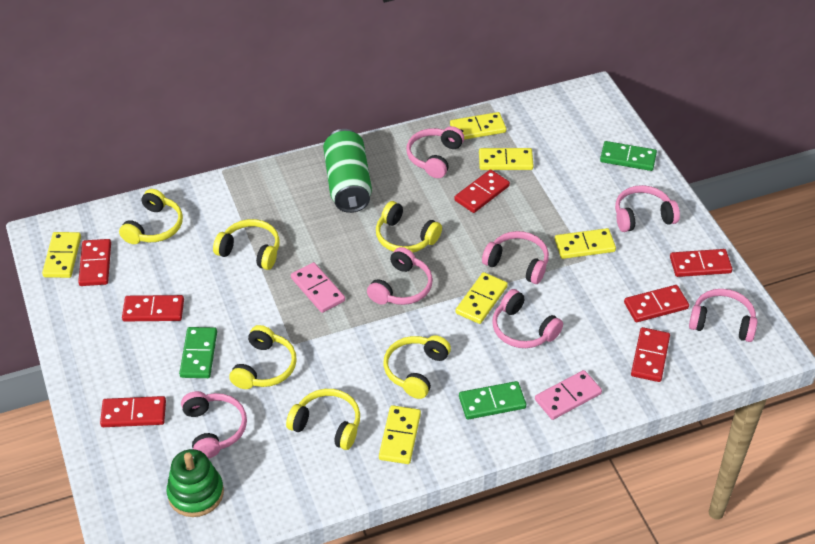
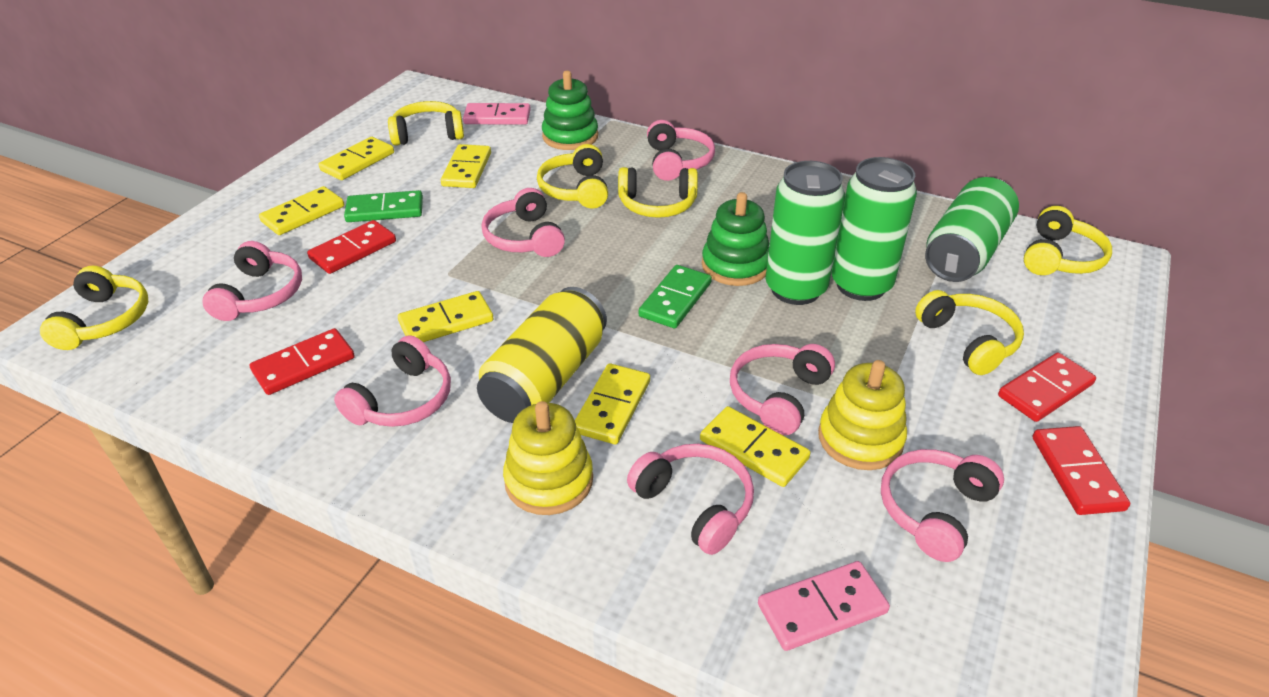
green can: 1 -> 3
green domino: 3 -> 2
green stacking toy: 1 -> 2
red domino: 7 -> 4
yellow can: 0 -> 1
yellow stacking toy: 0 -> 2

